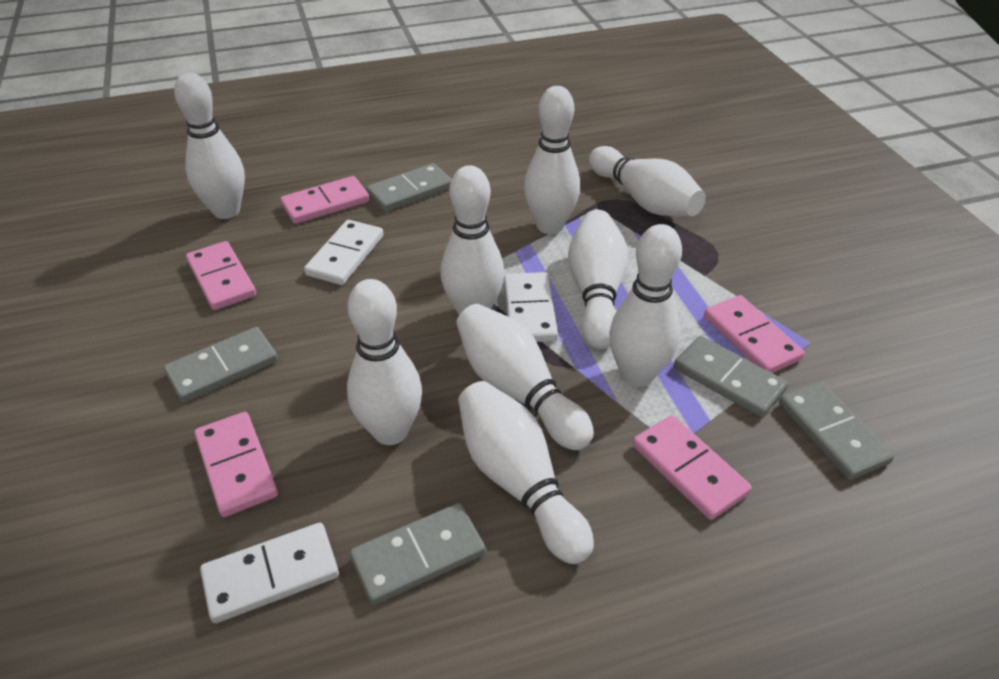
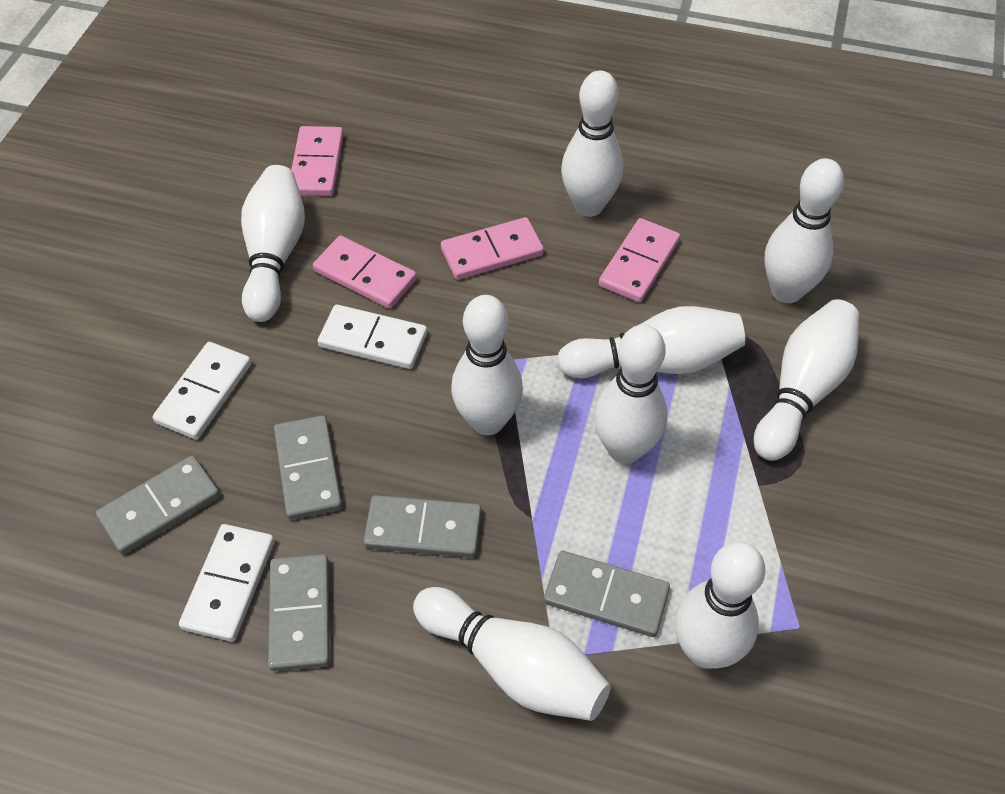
pink domino: 5 -> 4

